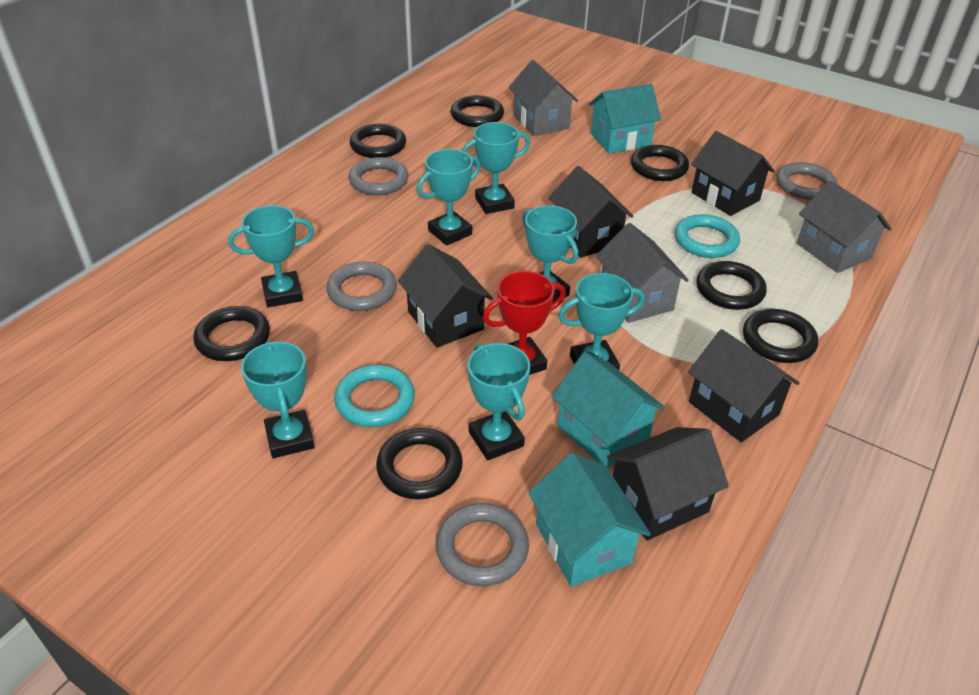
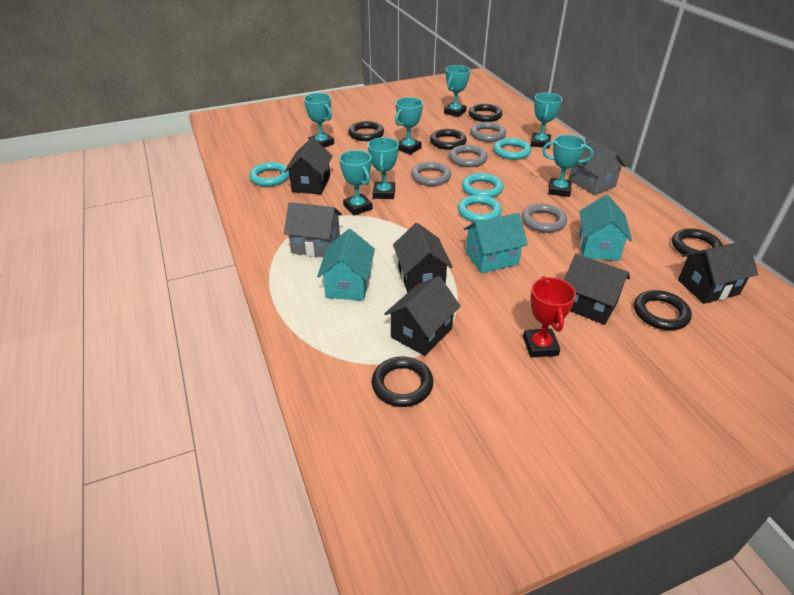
black ring: 7 -> 6
grey house: 3 -> 2
turquoise ring: 2 -> 4

